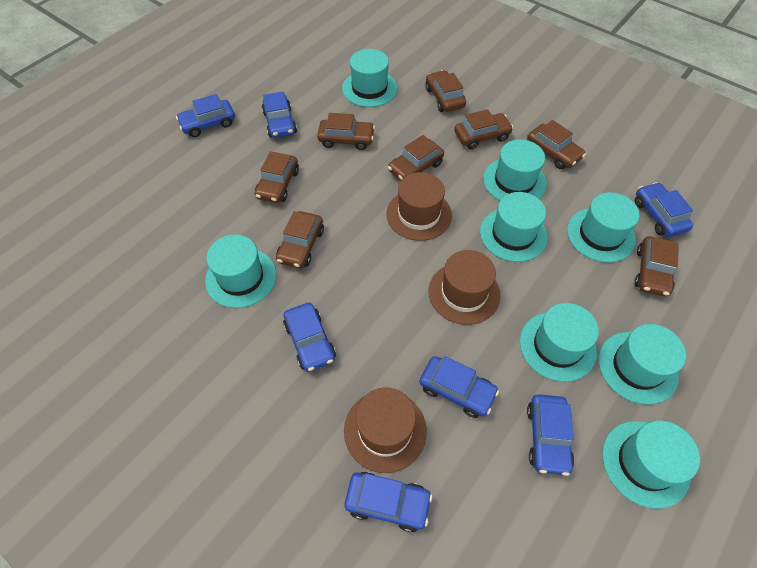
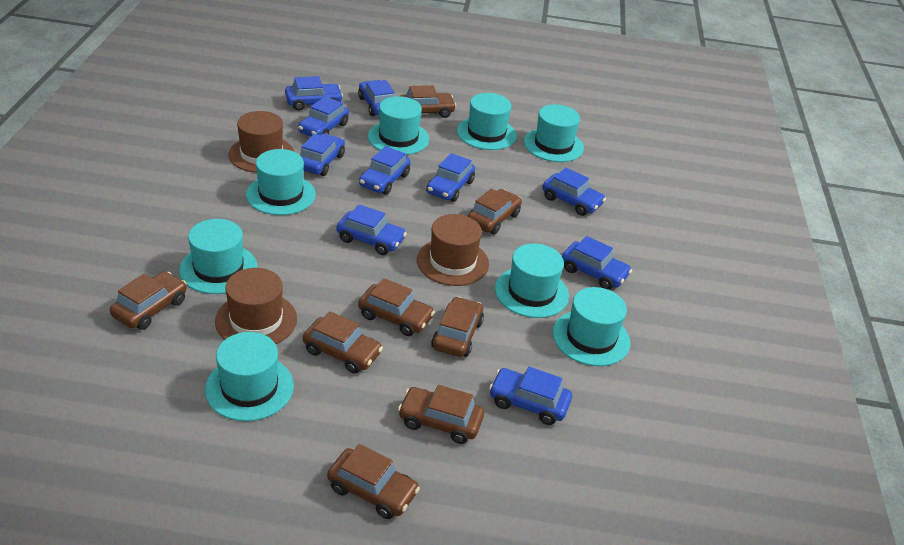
blue car: 7 -> 10

